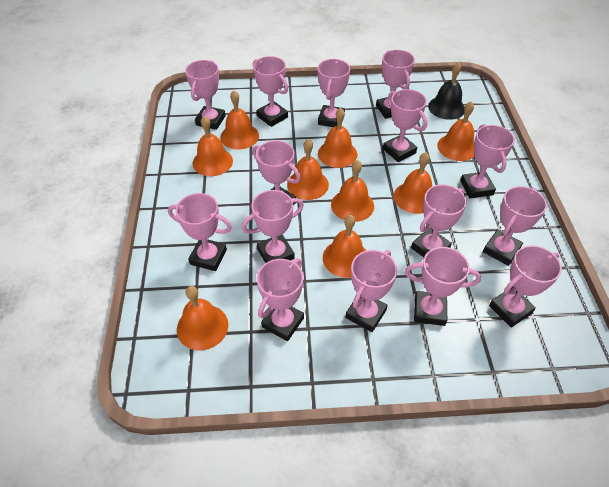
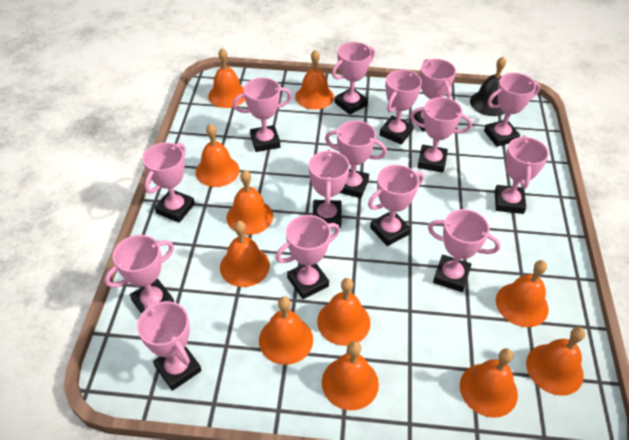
orange bell: 9 -> 11

